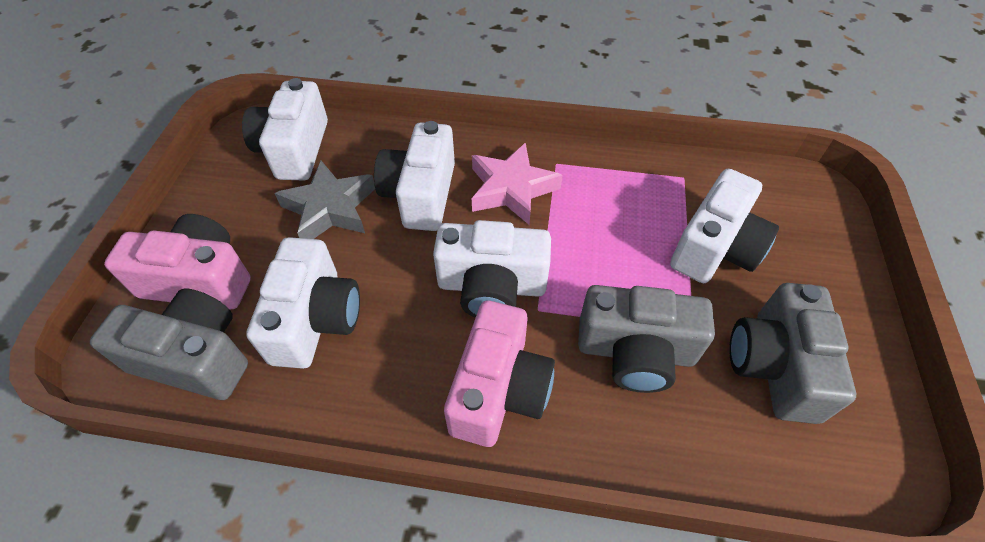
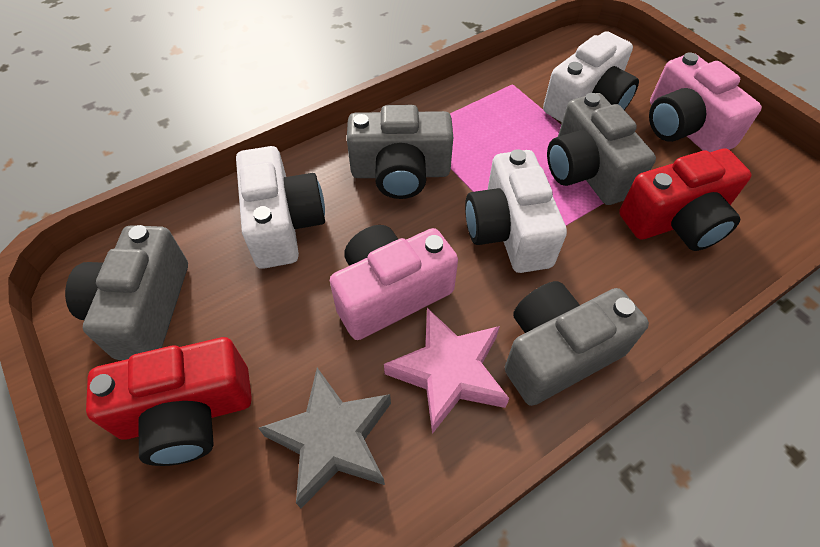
grey camera: 3 -> 4
red camera: 0 -> 2
white camera: 5 -> 3

